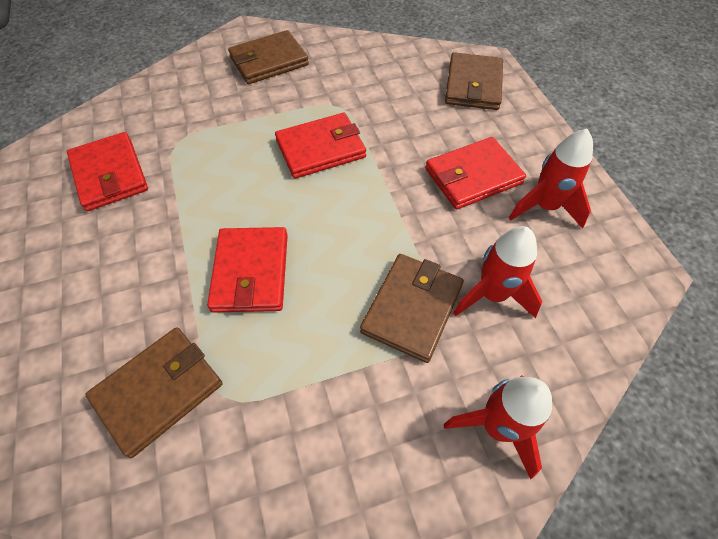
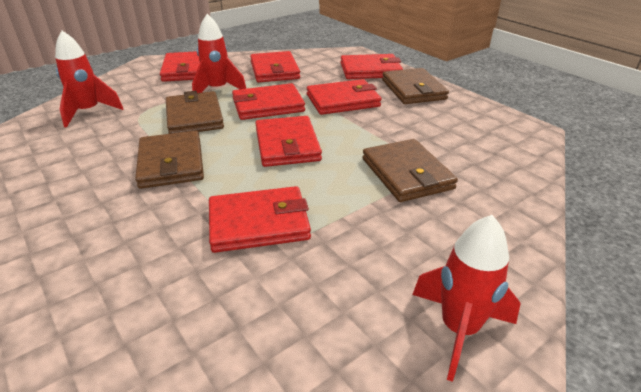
red wallet: 4 -> 7

